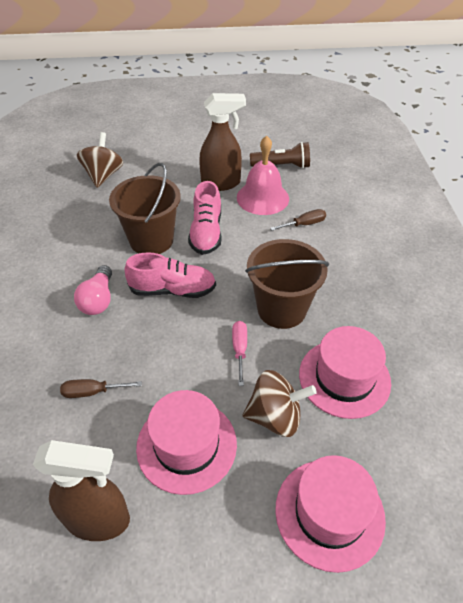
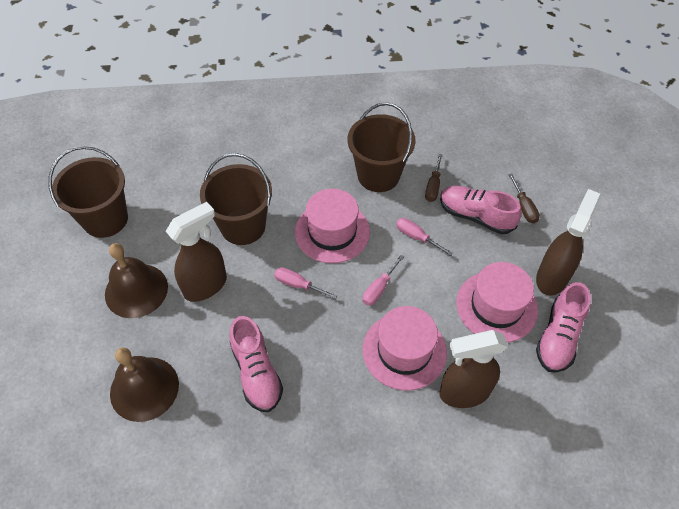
brown bell: 0 -> 2
brown bucket: 2 -> 3
brown flashlight: 1 -> 0
brown spinning top: 2 -> 0
brown spray bottle: 2 -> 3
pink bell: 1 -> 0
pink light bulb: 1 -> 0
pink screwdriver: 1 -> 3
pink shoe: 2 -> 3

